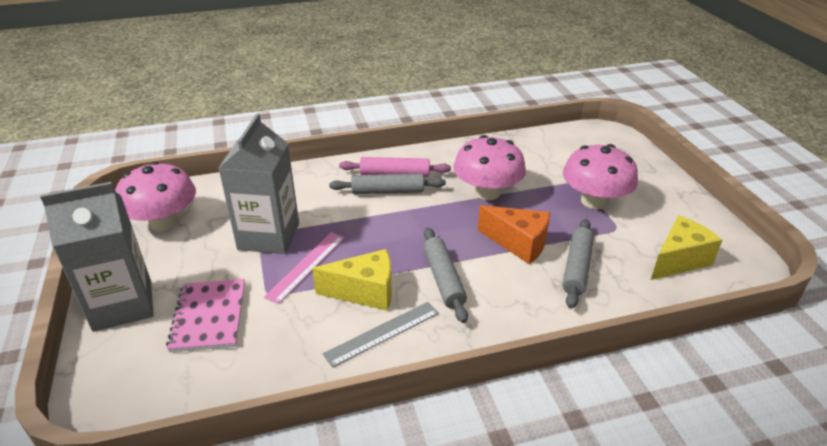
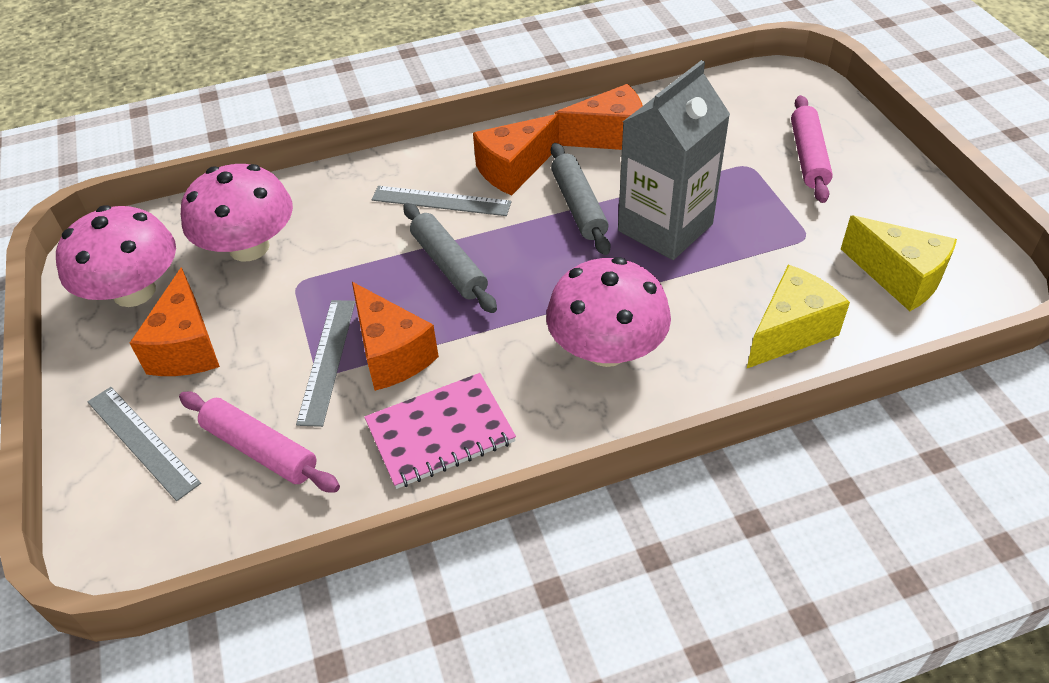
grey carton: 2 -> 1
grey rolling pin: 3 -> 2
grey ruler: 1 -> 3
orange cheese: 1 -> 4
pink rolling pin: 1 -> 2
pink ruler: 1 -> 0

